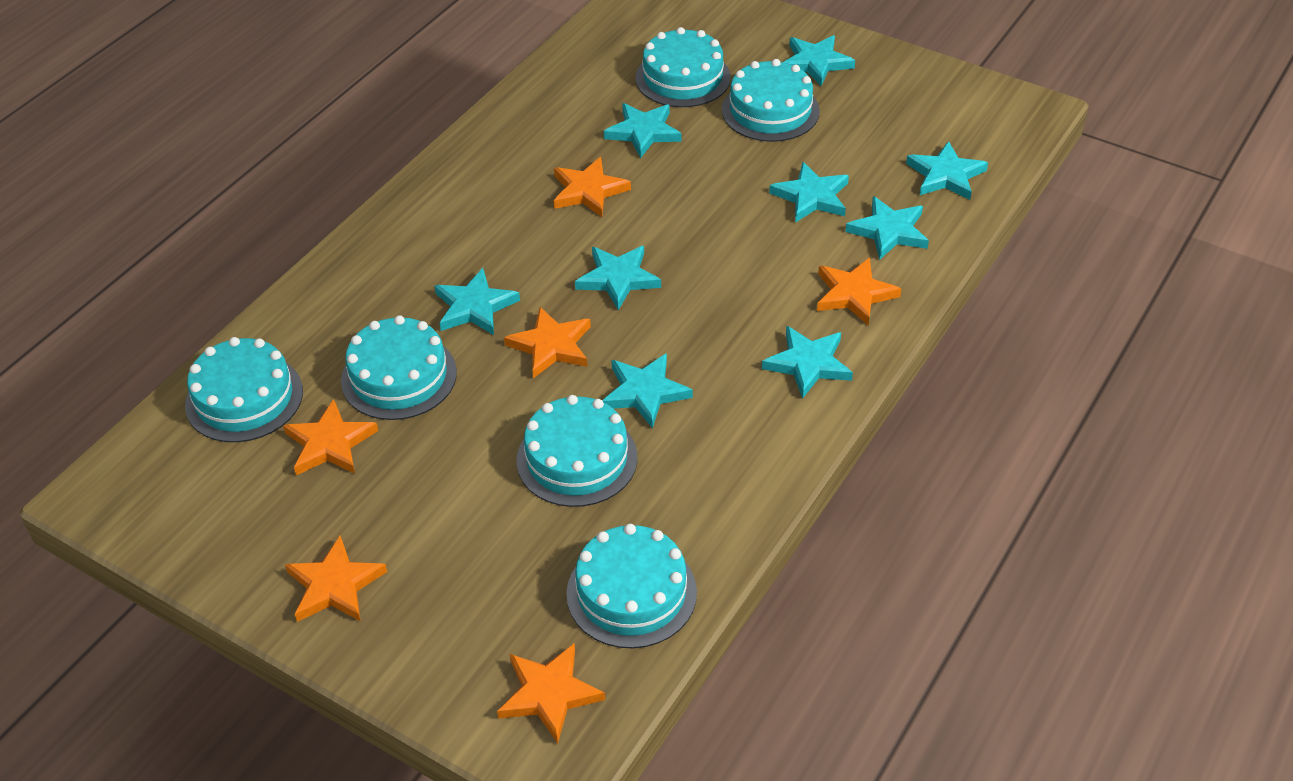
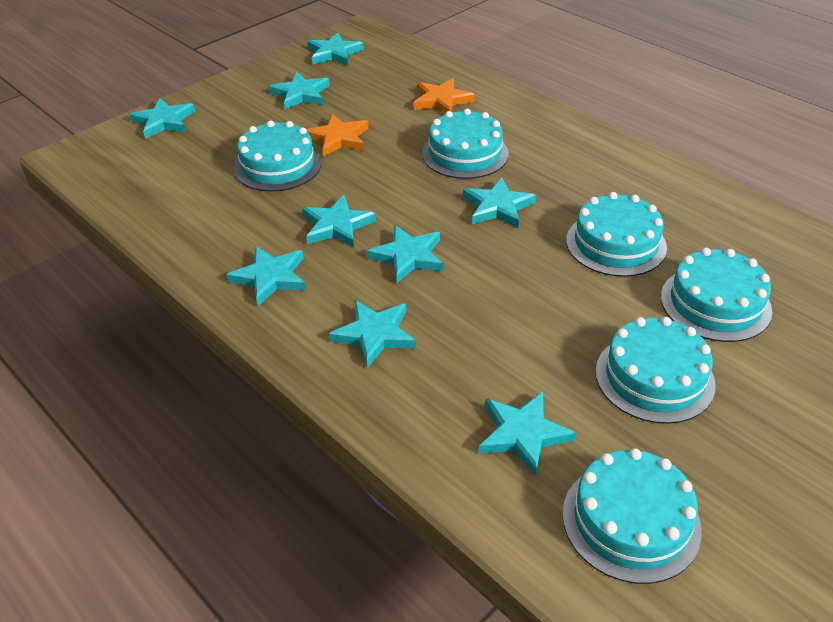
orange star: 6 -> 2

